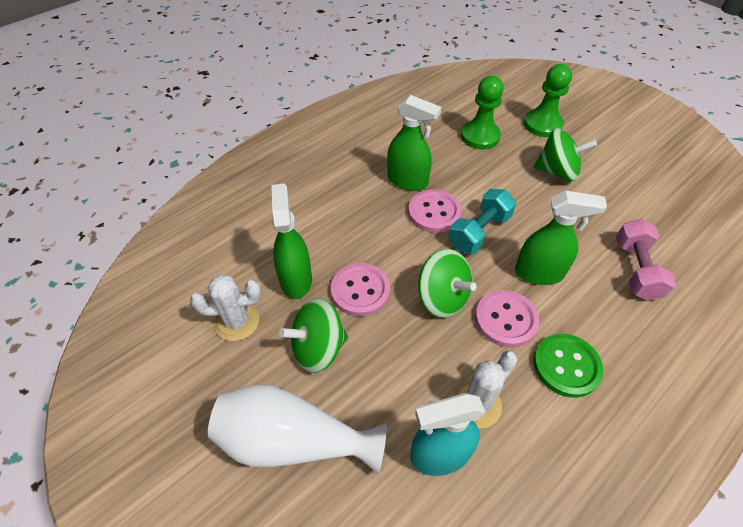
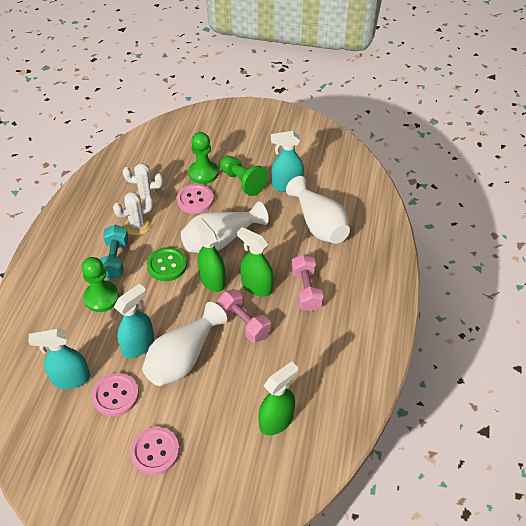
green pawn: 2 -> 3
green spinning top: 3 -> 0
pink dumbbell: 1 -> 2
turquoise spray bottle: 1 -> 3
white vase: 1 -> 3

